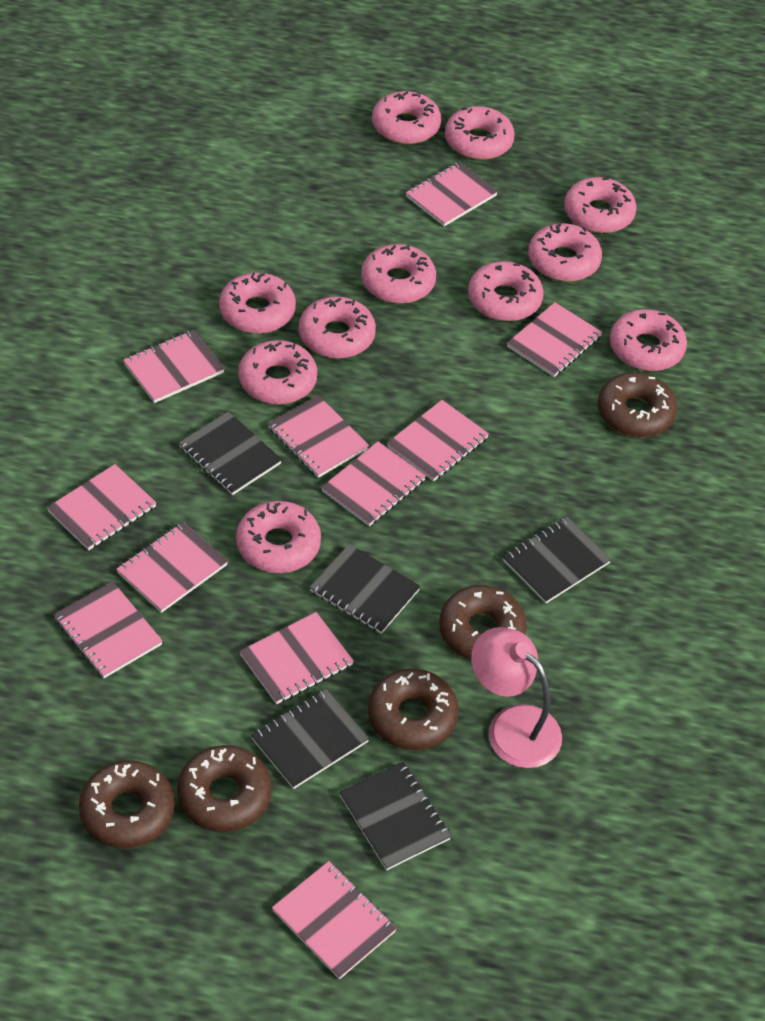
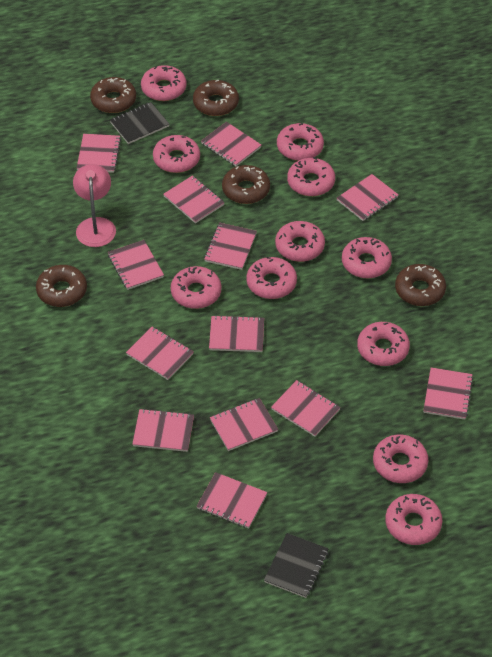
black notebook: 5 -> 2
pink notebook: 11 -> 13

